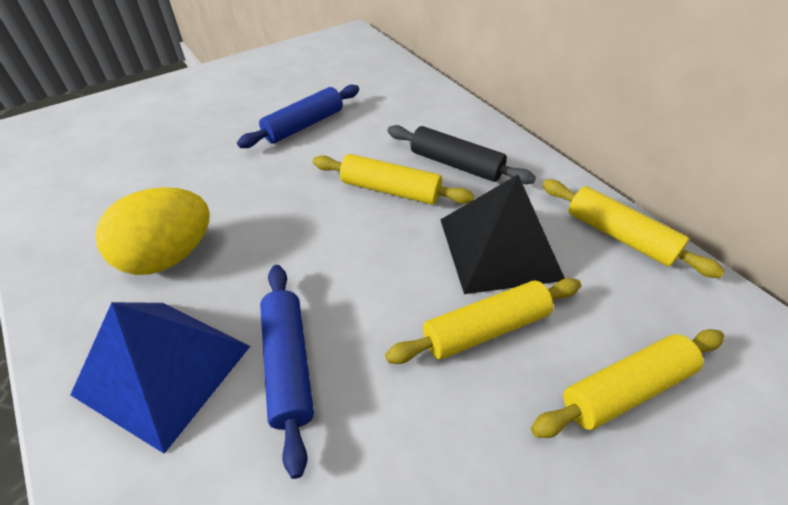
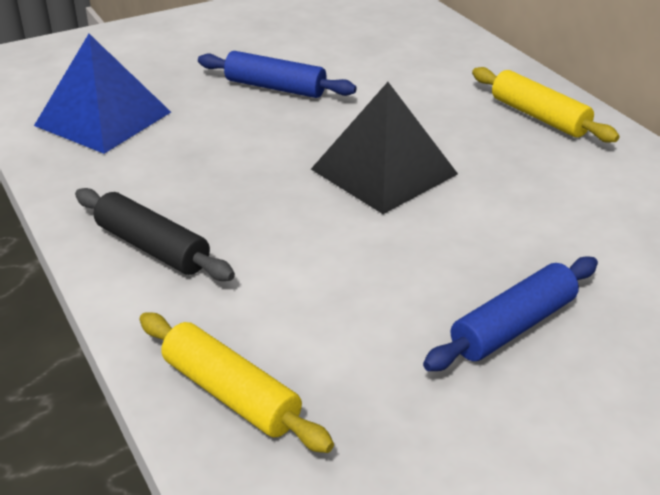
yellow egg: 1 -> 0
yellow rolling pin: 4 -> 2

